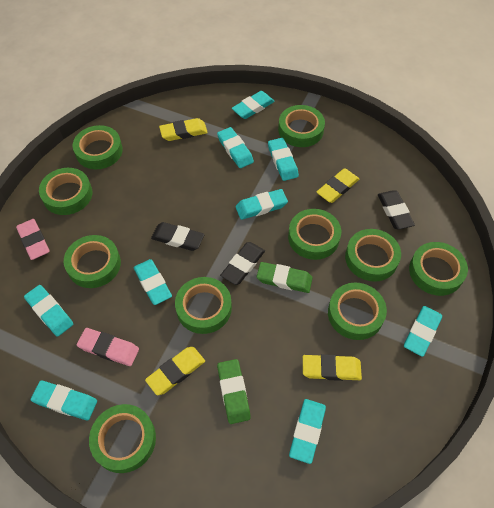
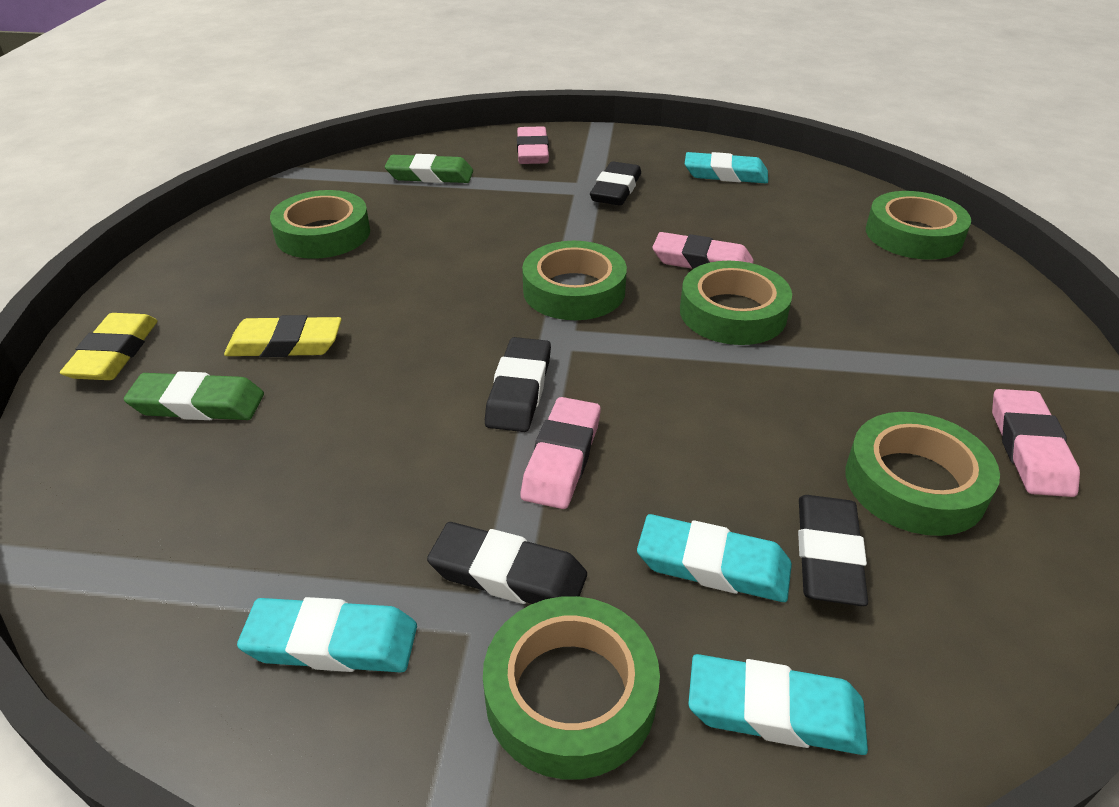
black eraser: 3 -> 4
green tape: 10 -> 6
pink eraser: 2 -> 4
turquoise eraser: 9 -> 4
yellow eraser: 4 -> 2

